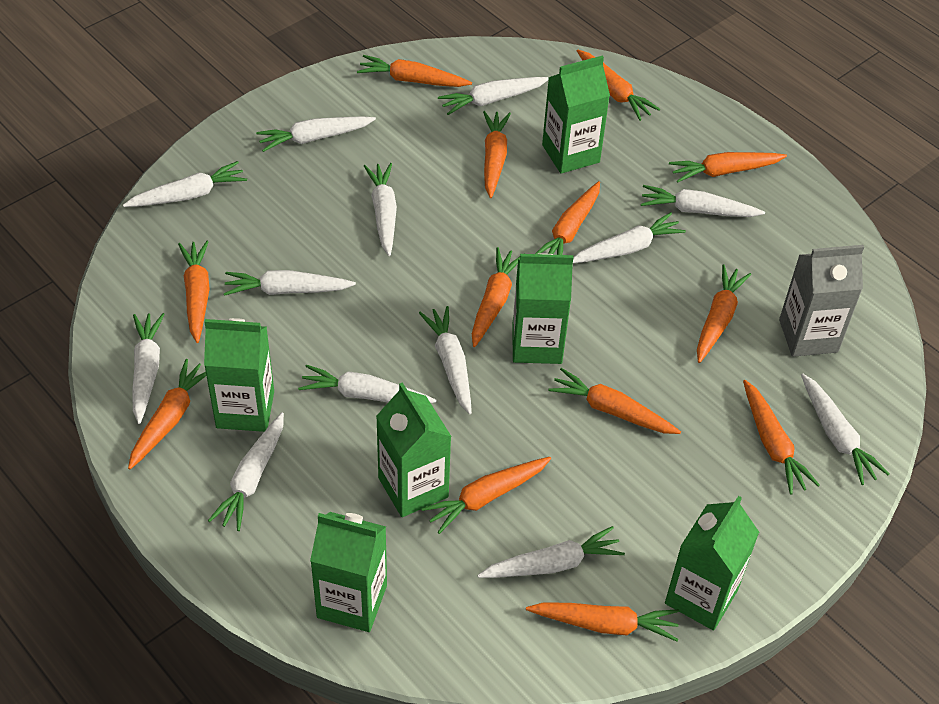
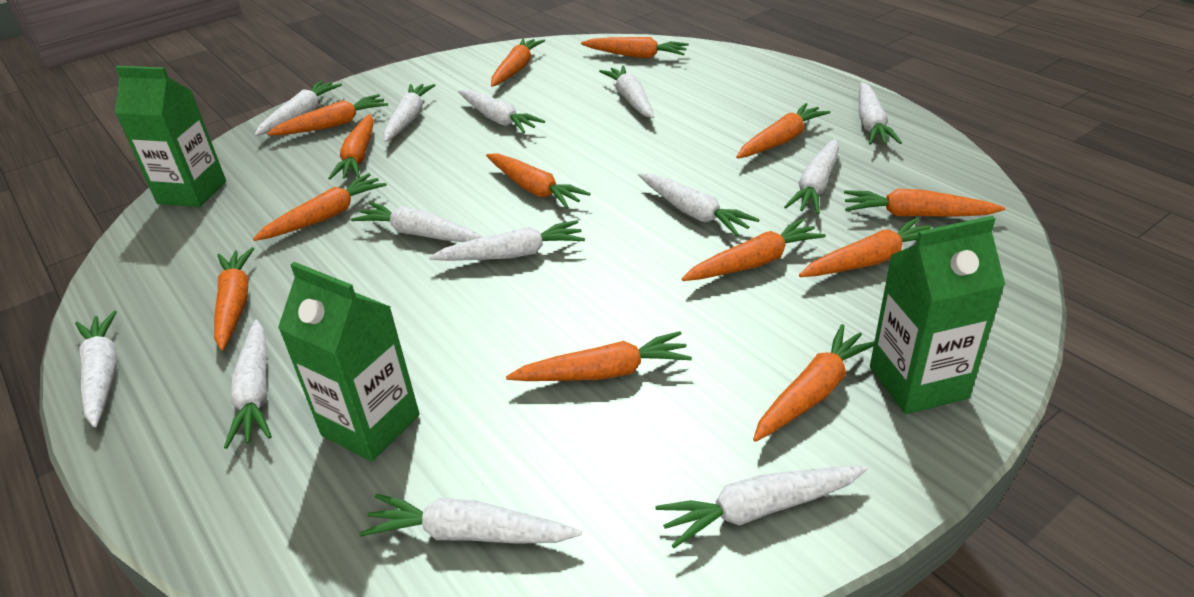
green carton: 6 -> 3
grey carton: 1 -> 0

